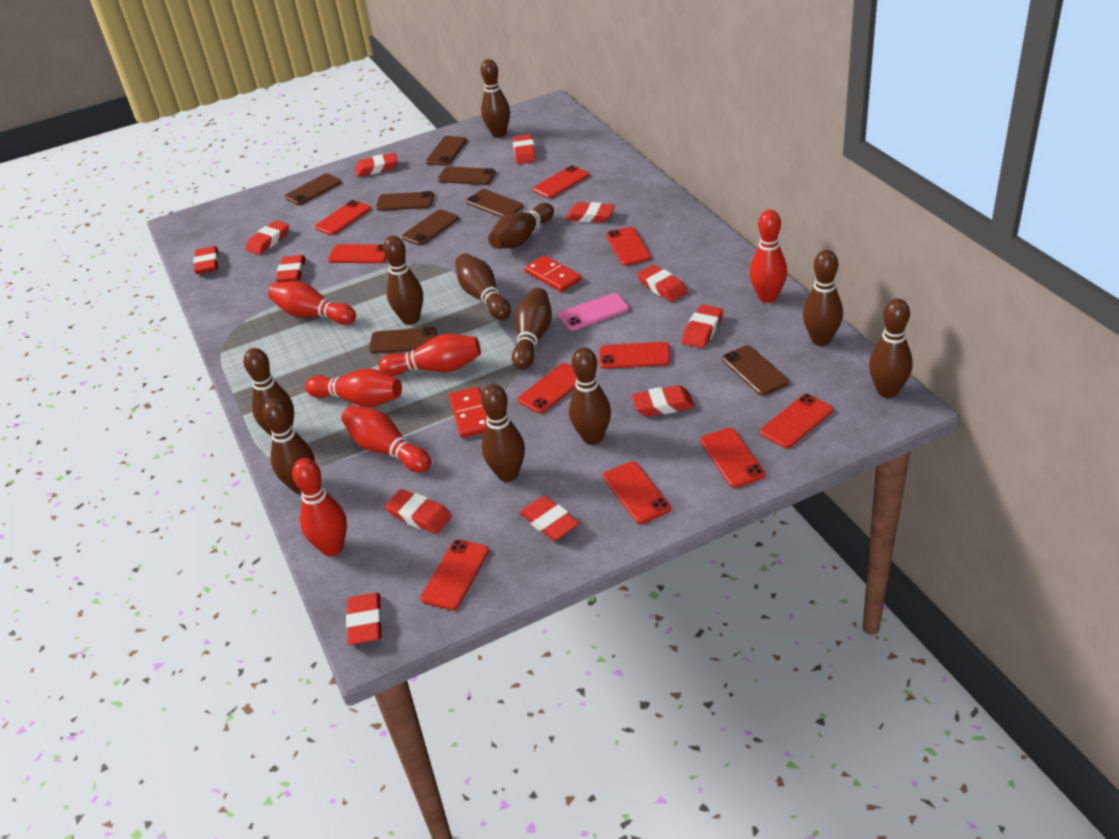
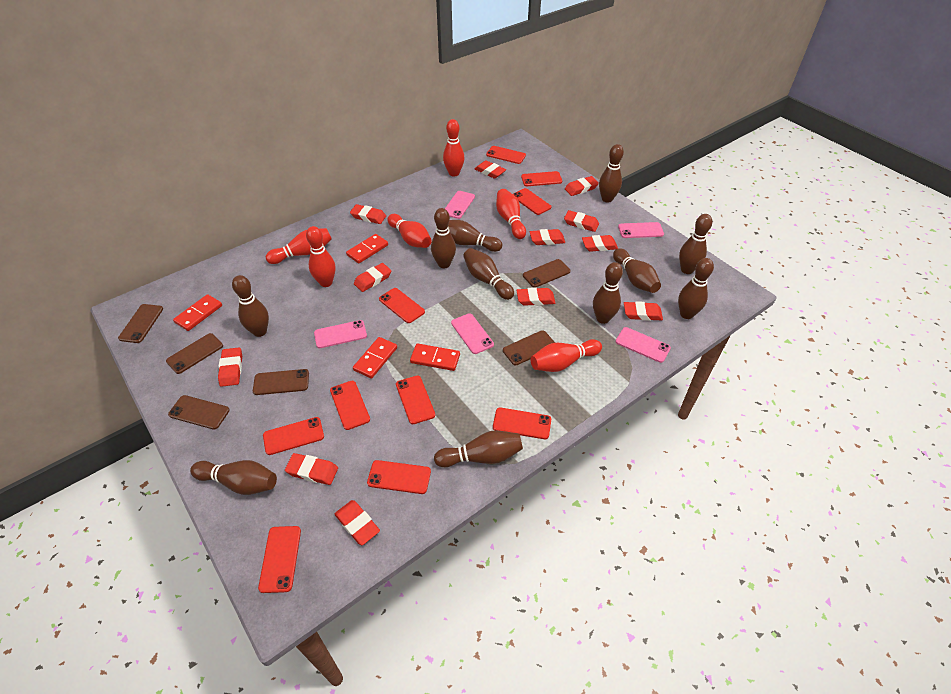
brown phone: 8 -> 6
pink phone: 1 -> 5
red domino: 2 -> 4

